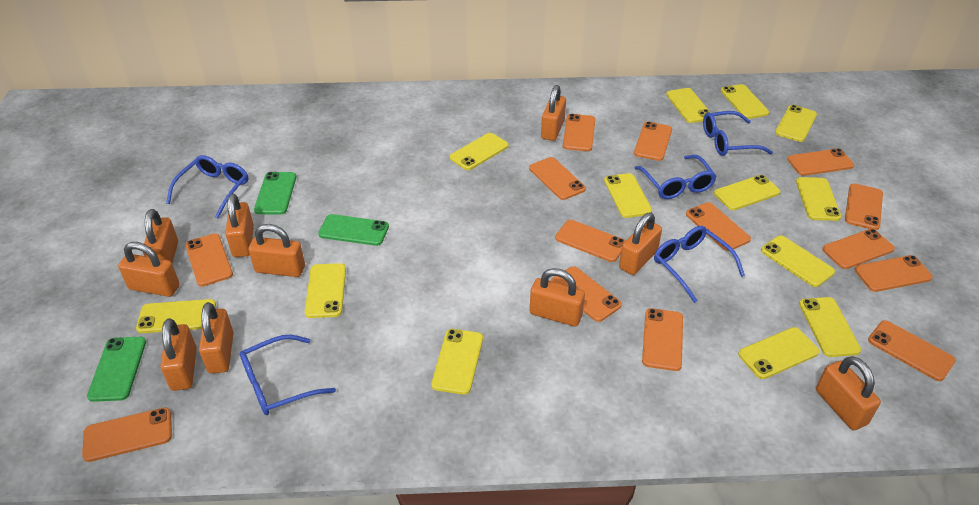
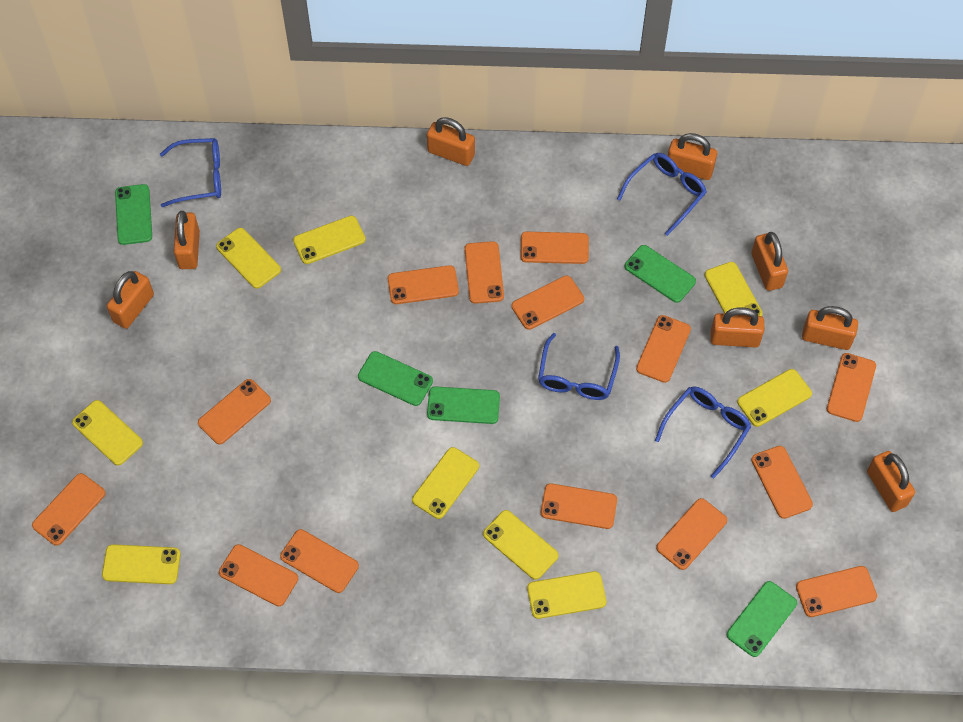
blue glasses: 5 -> 4
green phone: 3 -> 5
orange padlock: 10 -> 8
yellow phone: 13 -> 9

